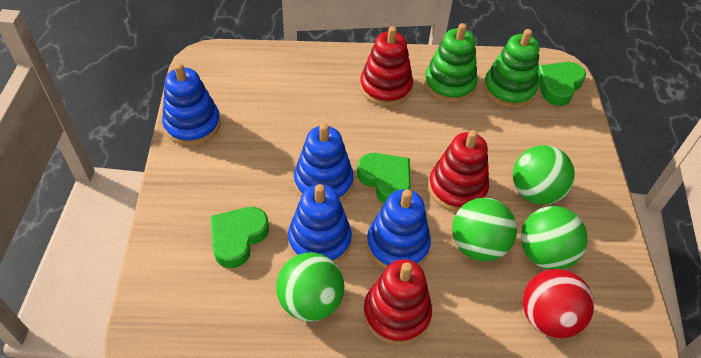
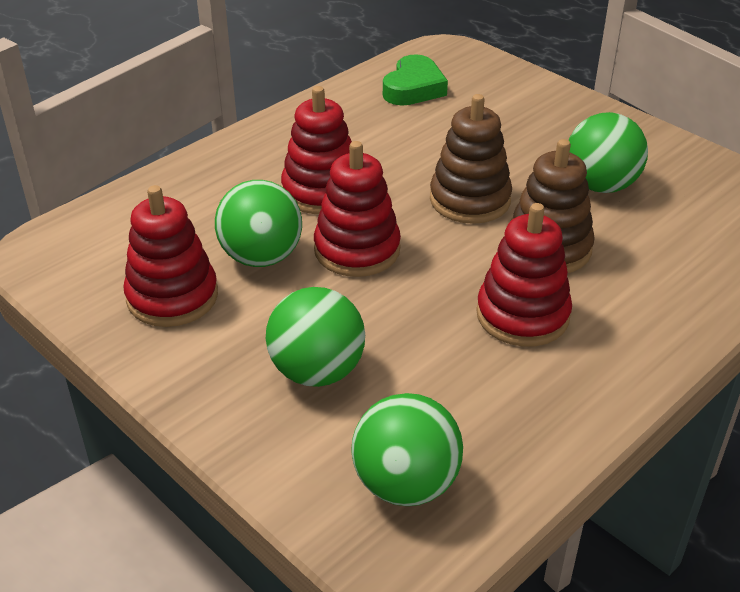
blue stacking toy: 4 -> 0
brown stacking toy: 0 -> 2
green heart: 3 -> 1
green stacking toy: 2 -> 0
red ball: 1 -> 0
red stacking toy: 3 -> 4

